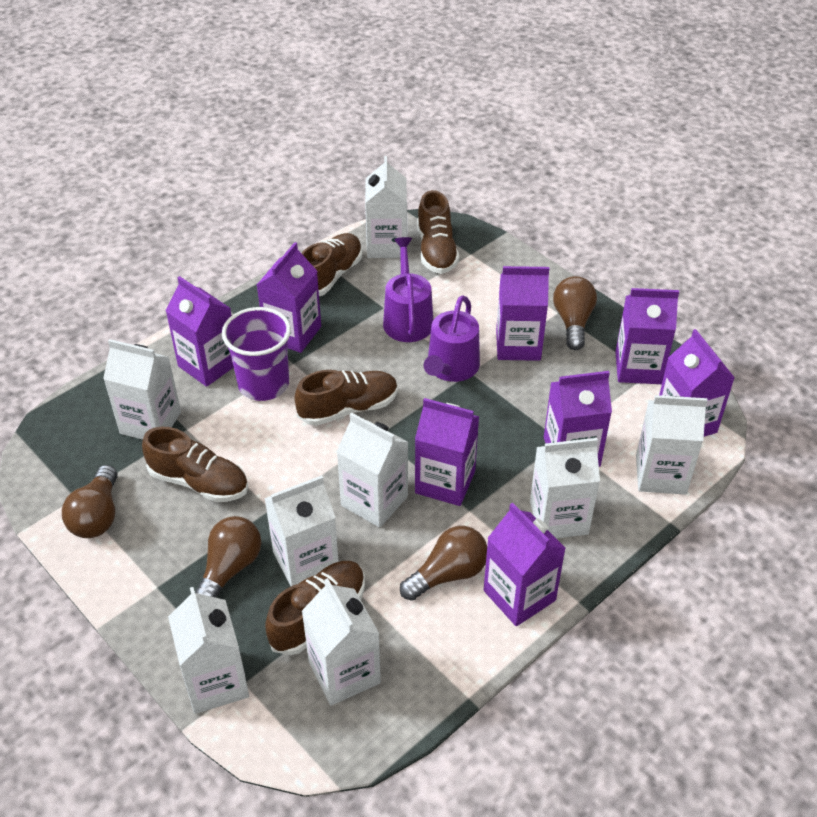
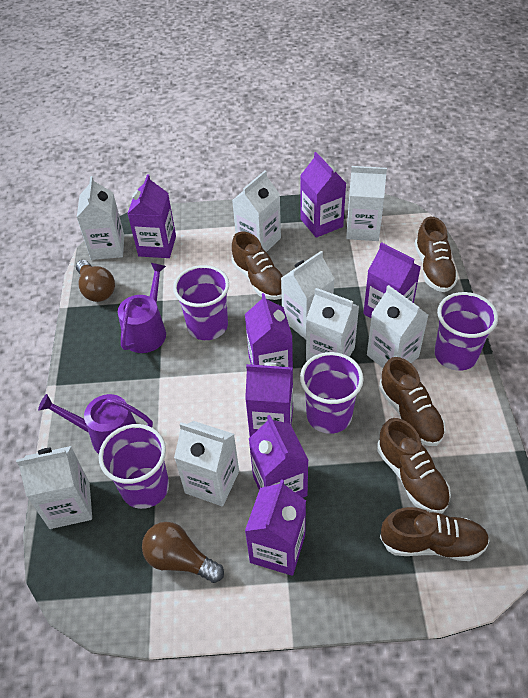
brown light bulb: 4 -> 2
purple carton: 8 -> 7
purple cup: 1 -> 4

